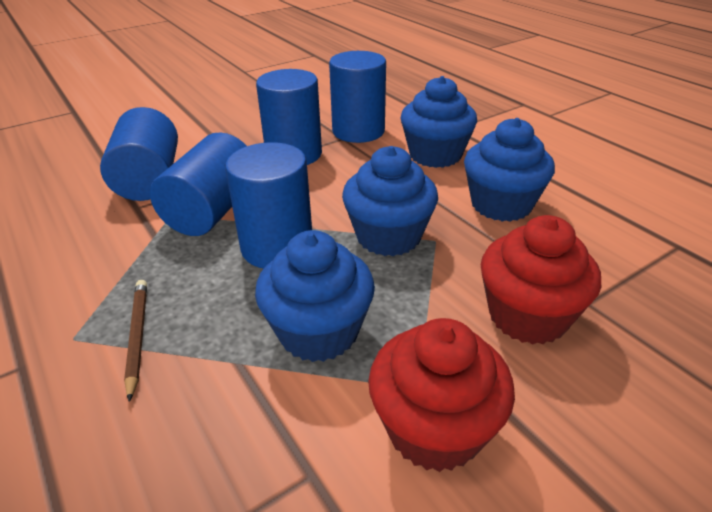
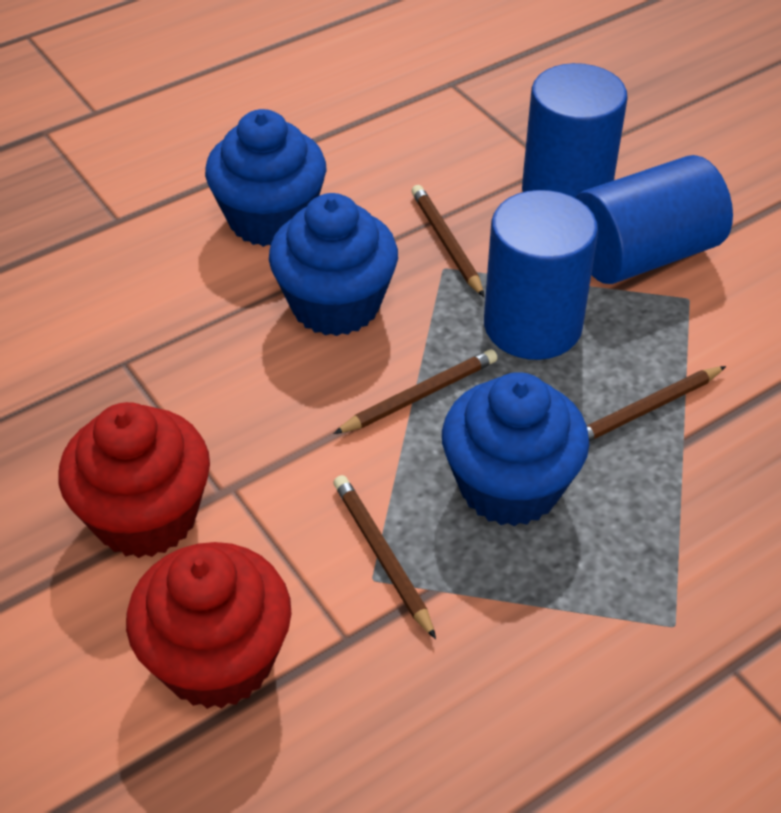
blue cupcake: 4 -> 3
blue cylinder: 5 -> 3
brown pencil: 1 -> 4

